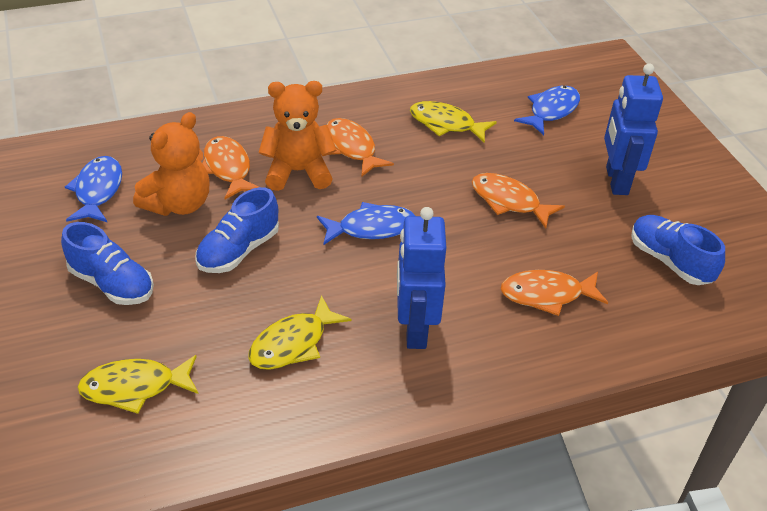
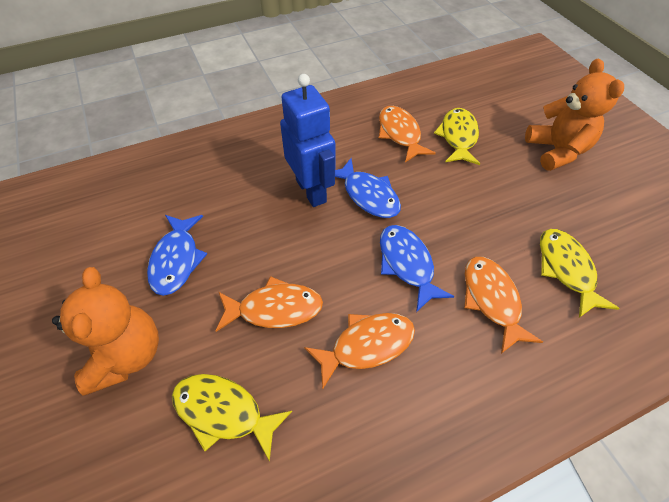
blue robot: 2 -> 1
blue shoe: 3 -> 0

